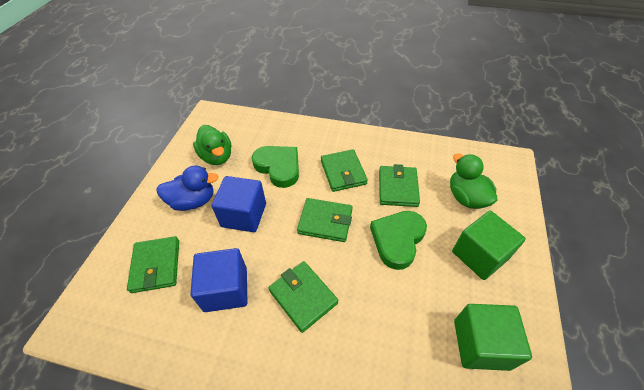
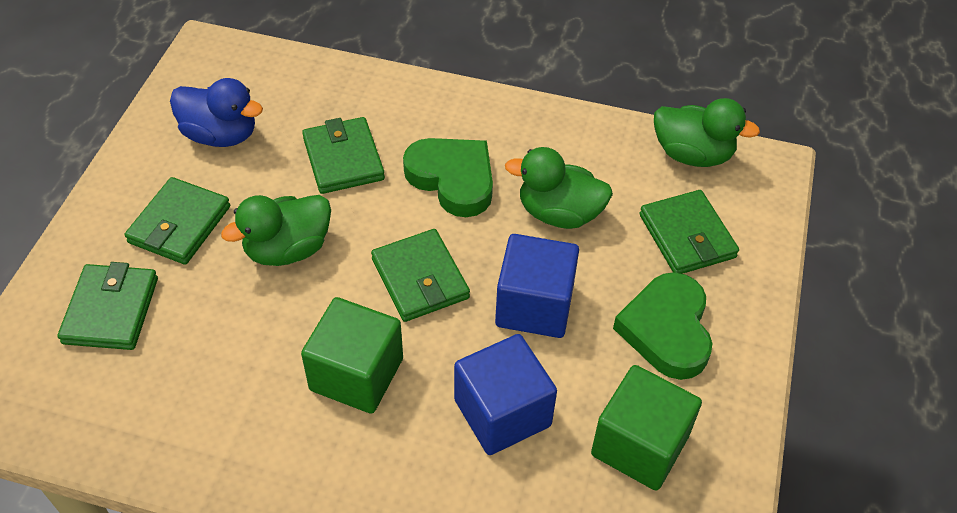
green duck: 2 -> 3

